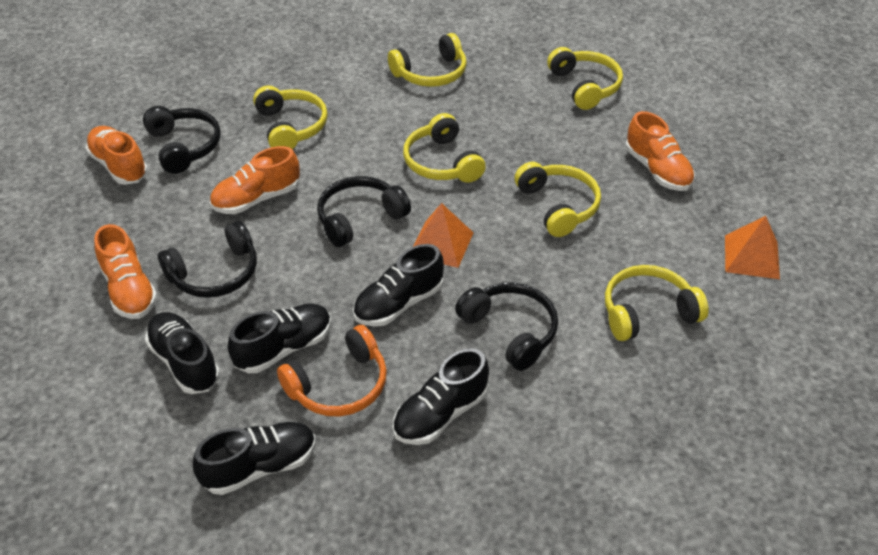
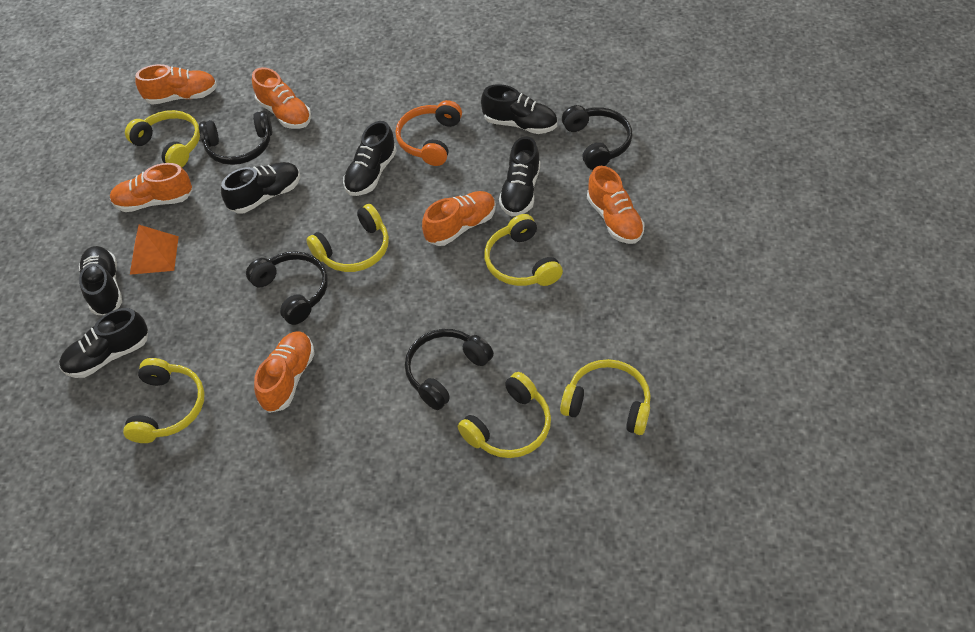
black shoe: 5 -> 6
orange pyramid: 2 -> 1
orange shoe: 4 -> 6

